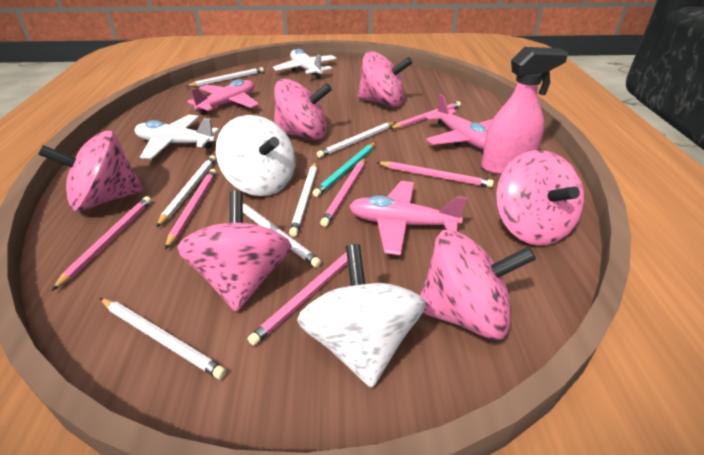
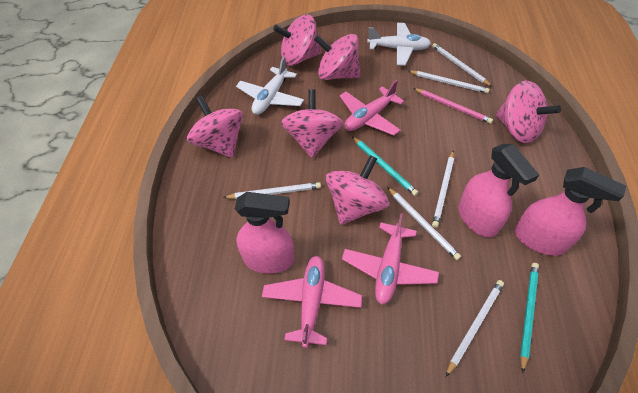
pink pencil: 6 -> 1
pink spray bottle: 1 -> 3
turquoise pencil: 1 -> 2
white spinning top: 2 -> 0

